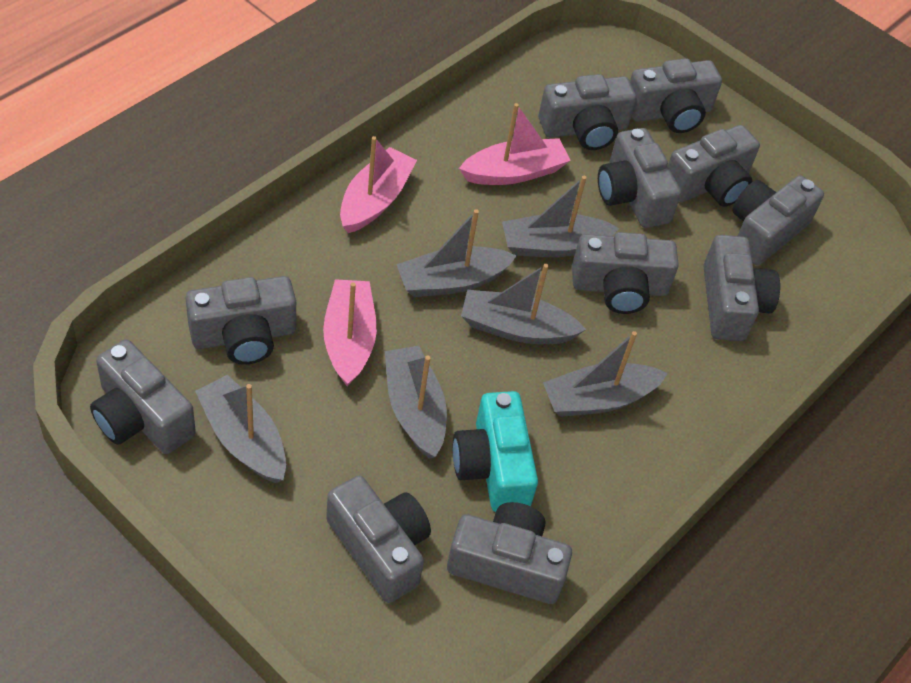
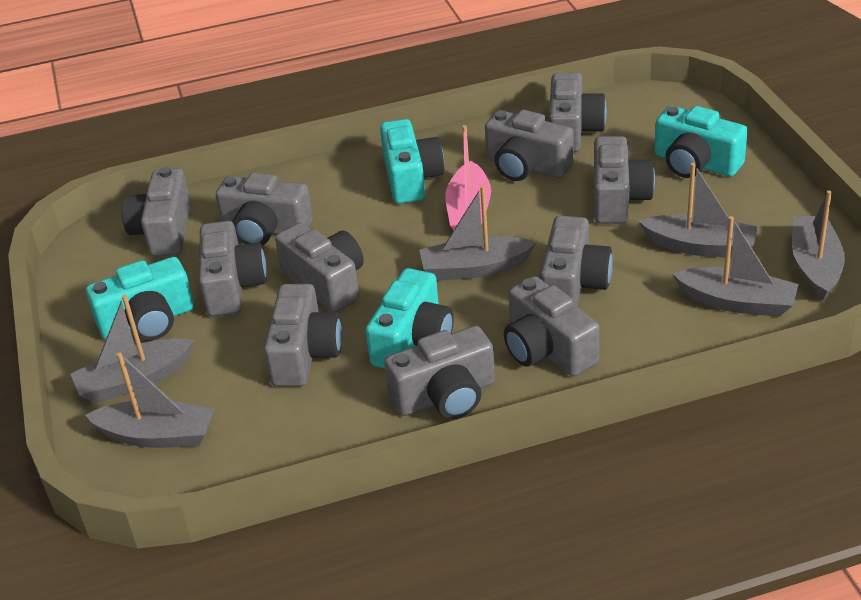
pink boat: 3 -> 1
turquoise camera: 1 -> 4

